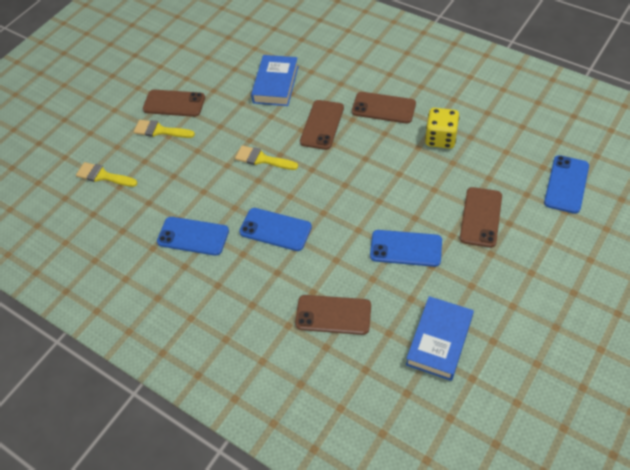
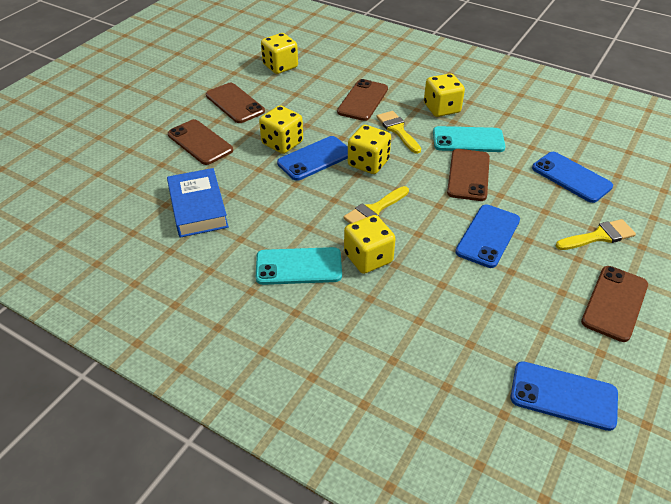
blue book: 2 -> 1
turquoise phone: 0 -> 2
yellow dice: 1 -> 5

